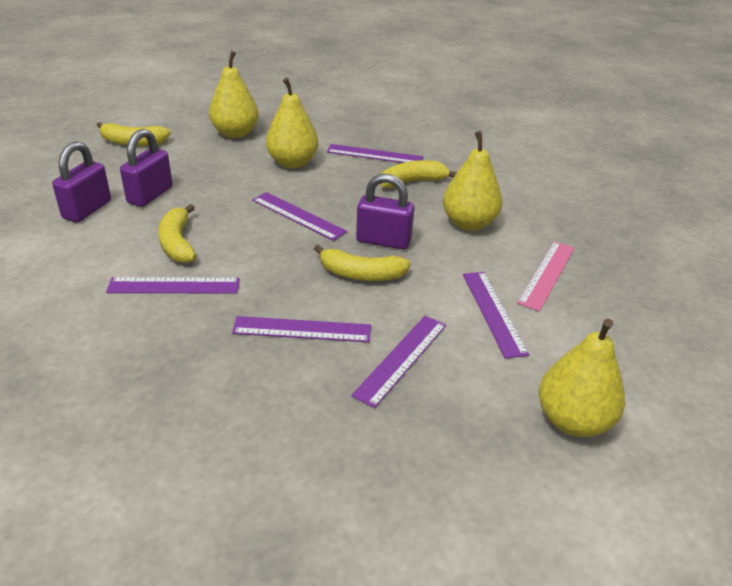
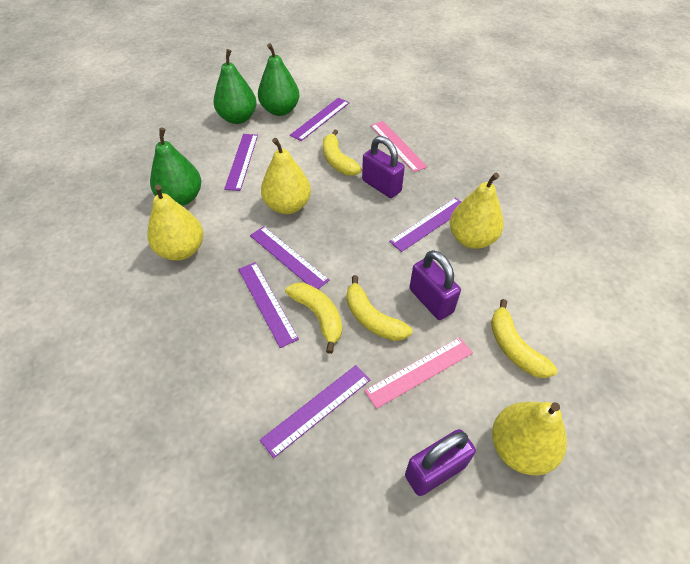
green pear: 0 -> 3
pink ruler: 1 -> 2

